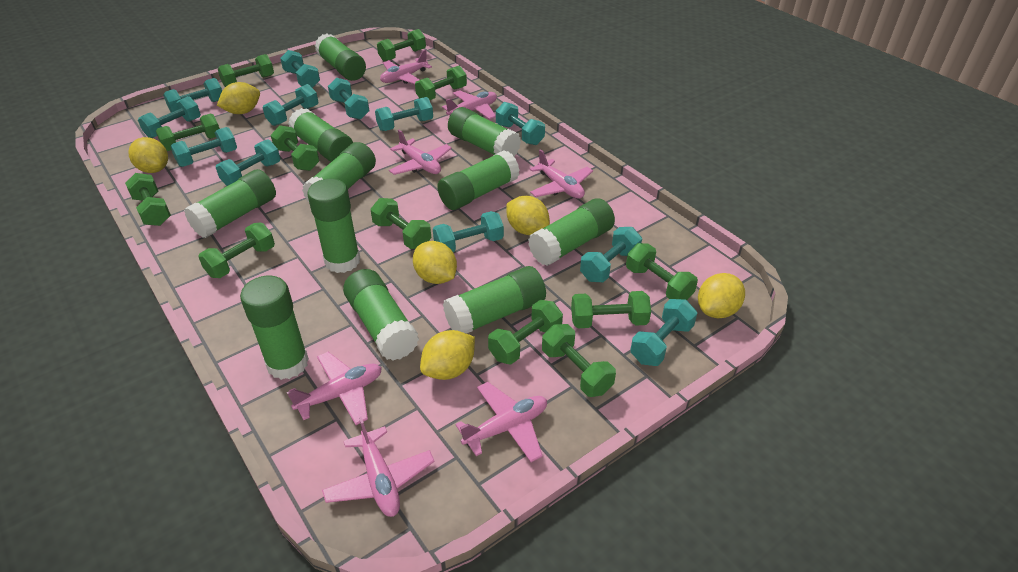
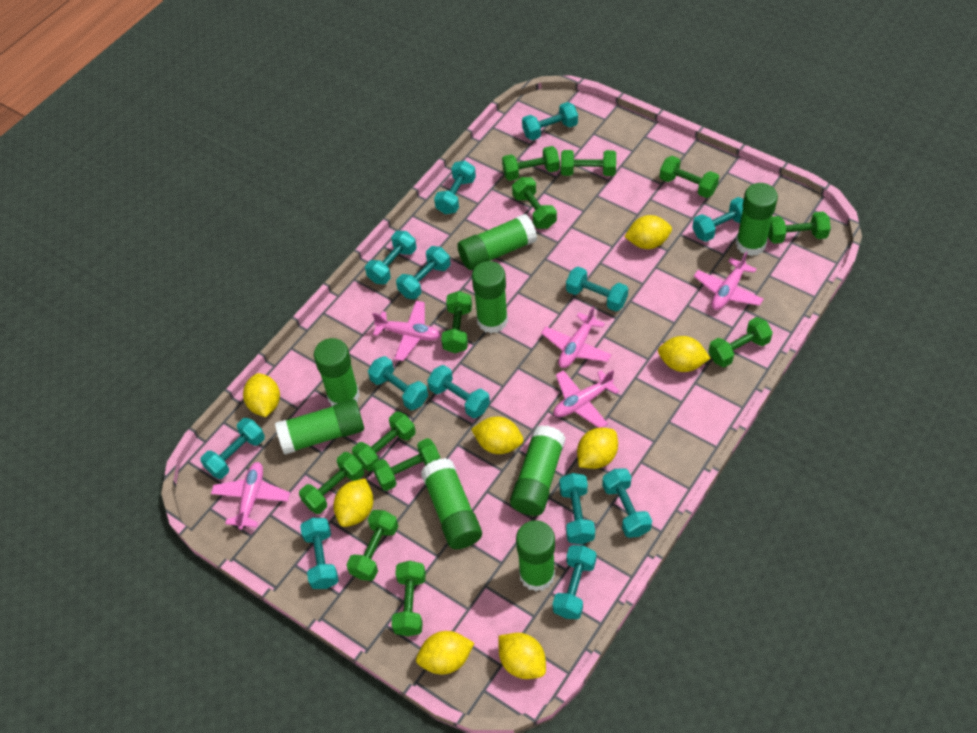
green glue stick: 11 -> 8
pink plane: 7 -> 5
turquoise dumbbell: 12 -> 13
yellow lemon: 6 -> 8

